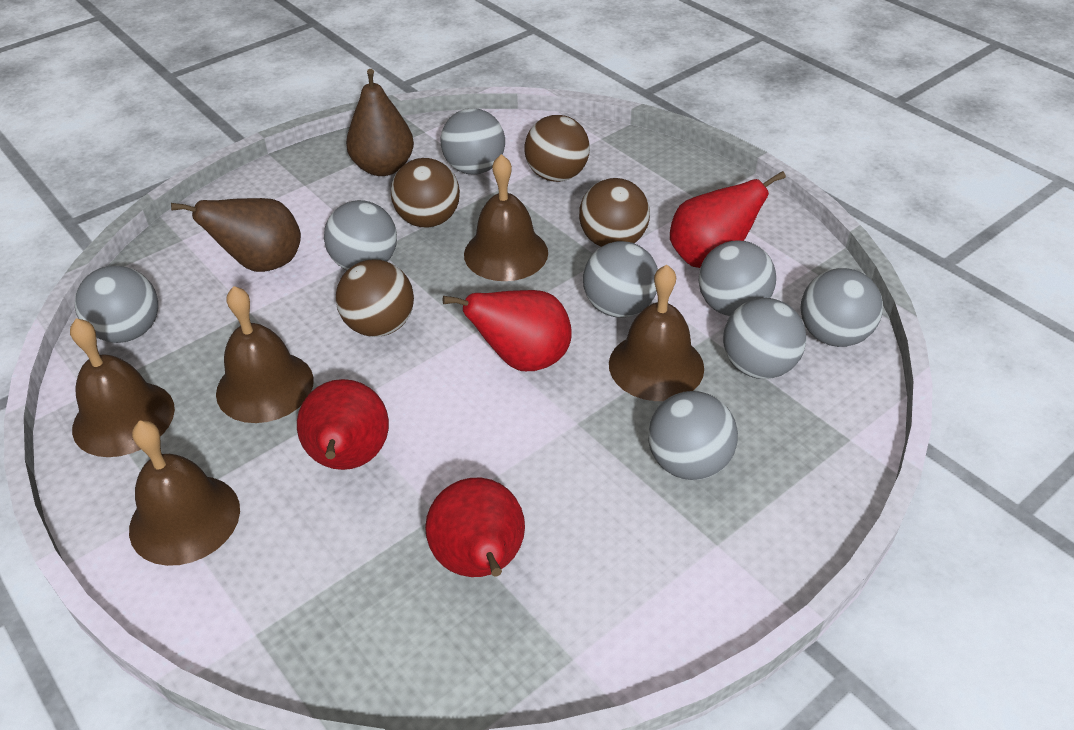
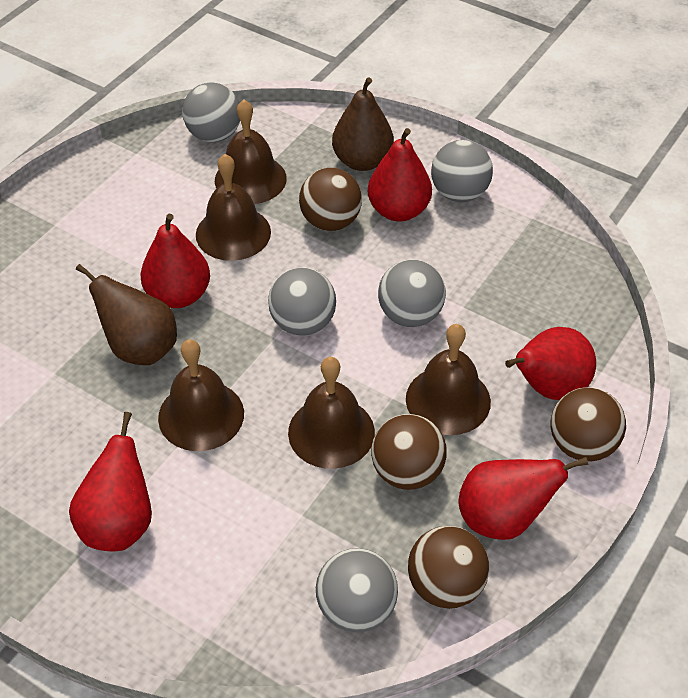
grey ball: 8 -> 5
red pear: 4 -> 5

